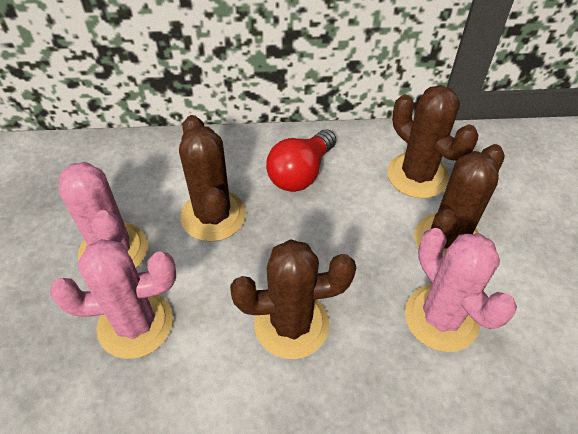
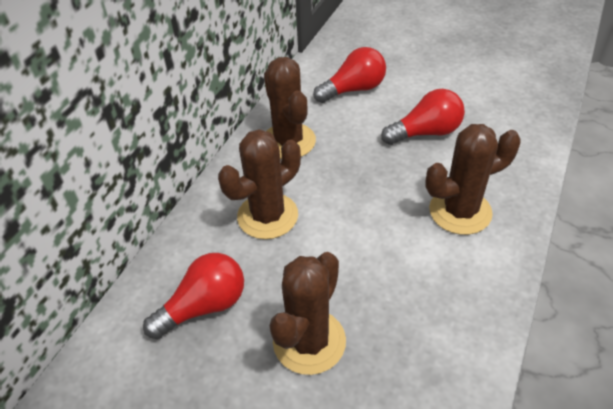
pink cactus: 3 -> 0
red light bulb: 1 -> 3

